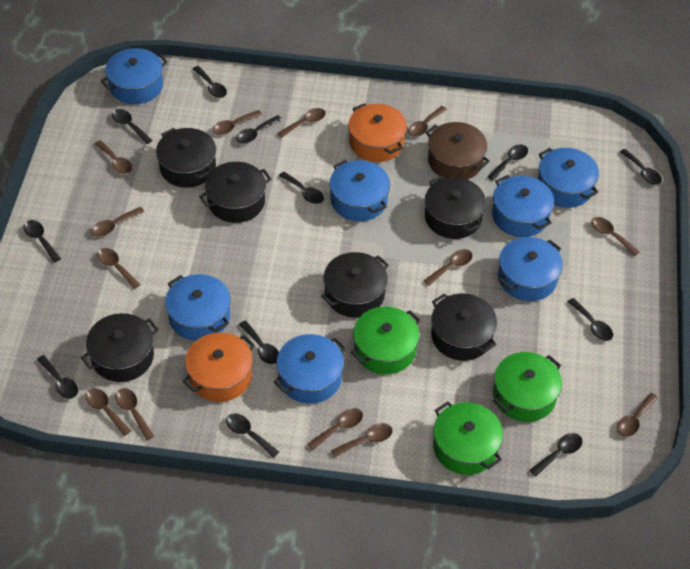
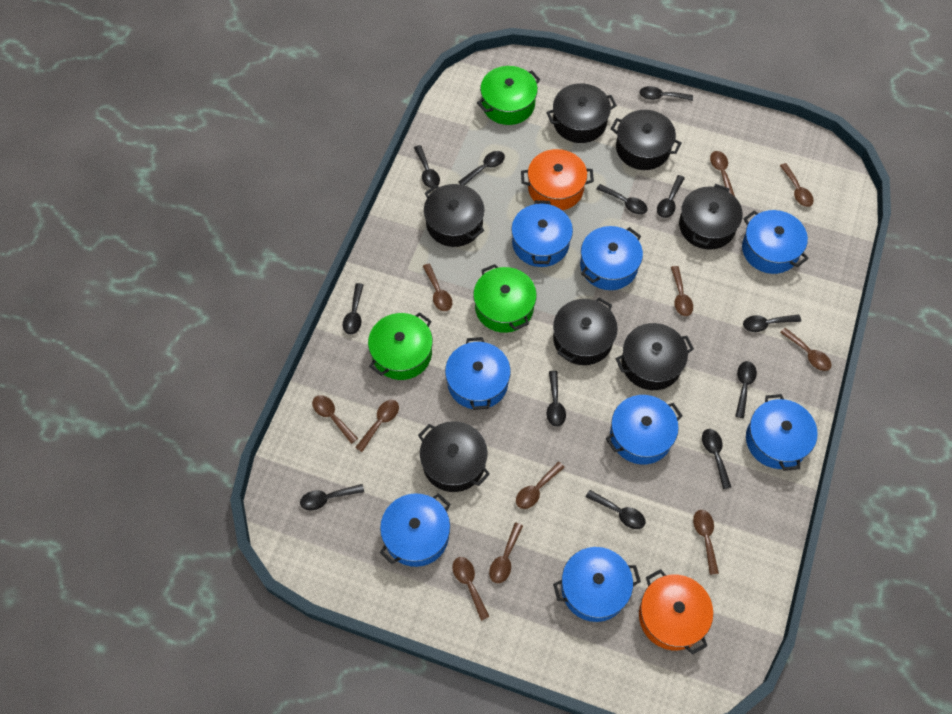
black pot: 6 -> 7
blue pot: 7 -> 8
brown pot: 1 -> 0
brown spoon: 13 -> 11

